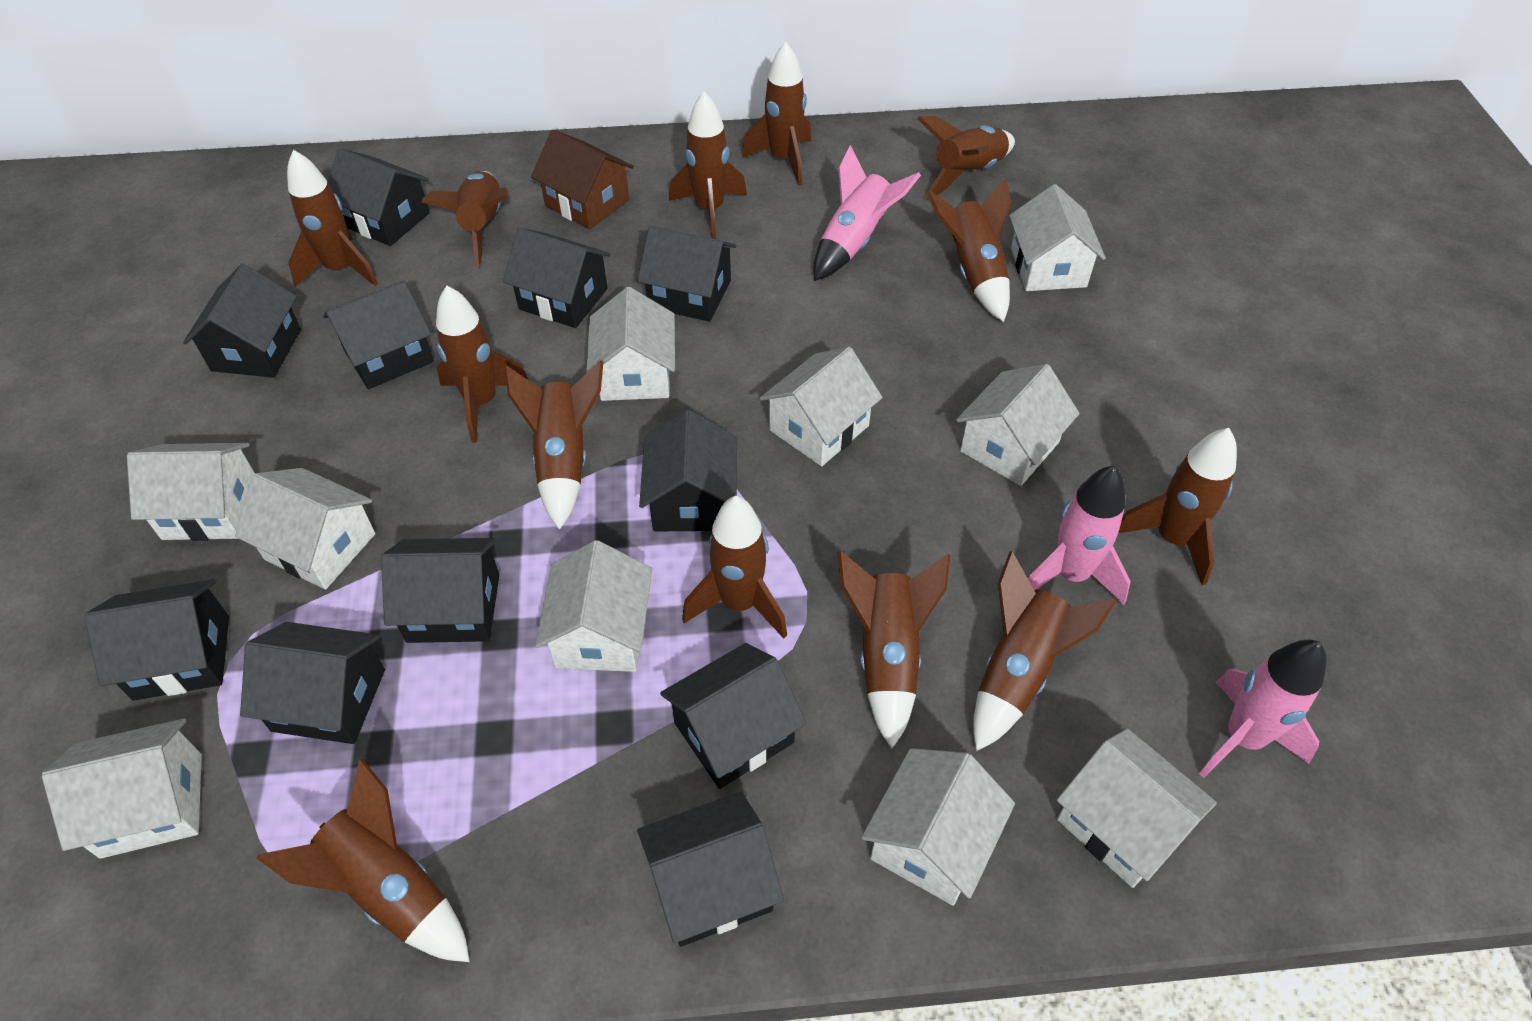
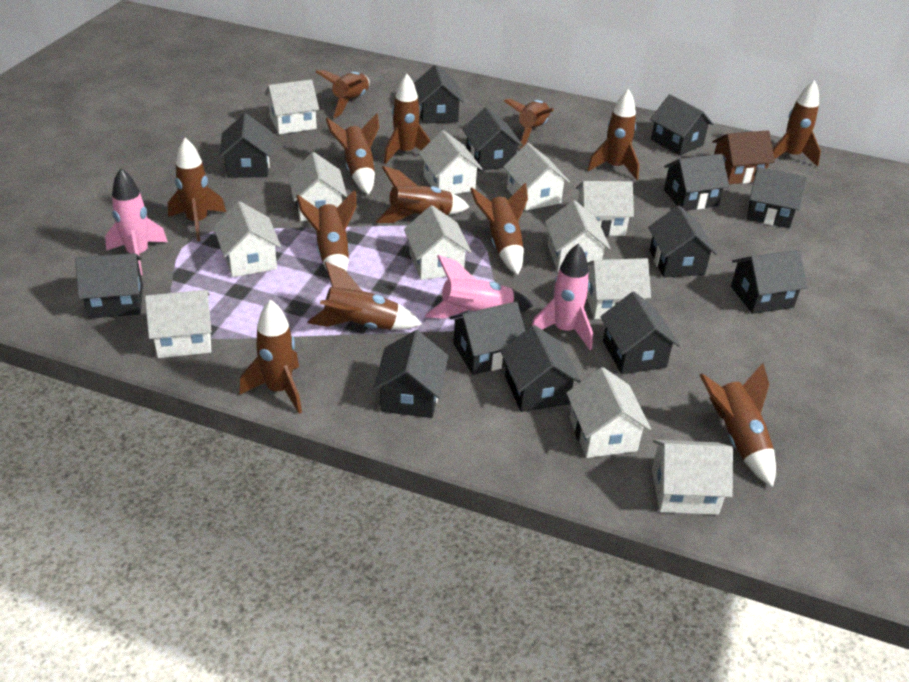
black house: 11 -> 13
white house: 10 -> 12

